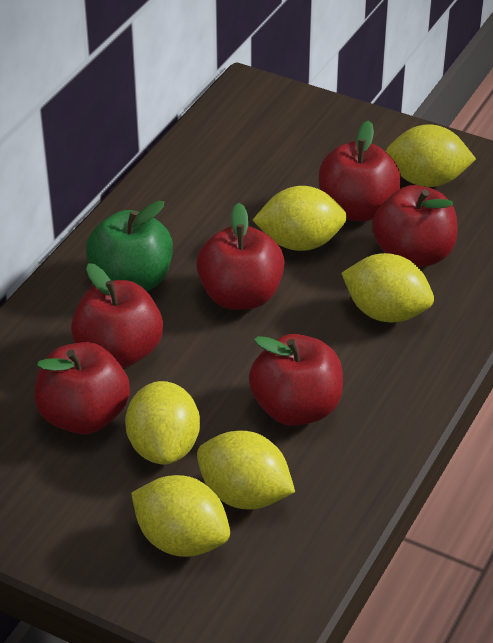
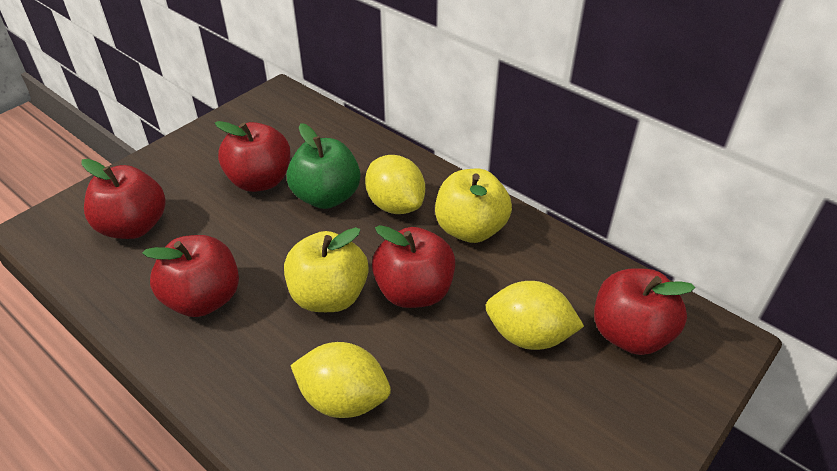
red apple: 6 -> 5
yellow apple: 0 -> 2
yellow lemon: 6 -> 3

